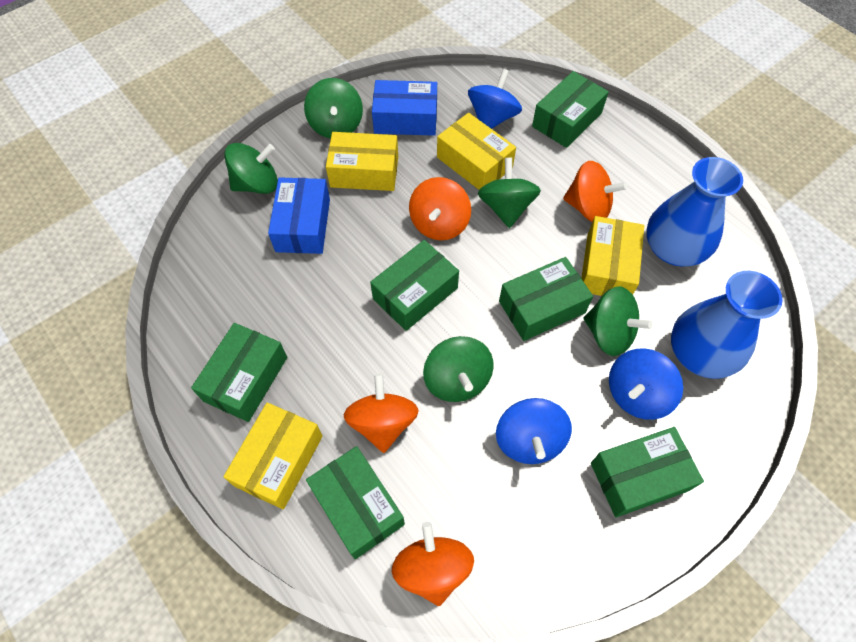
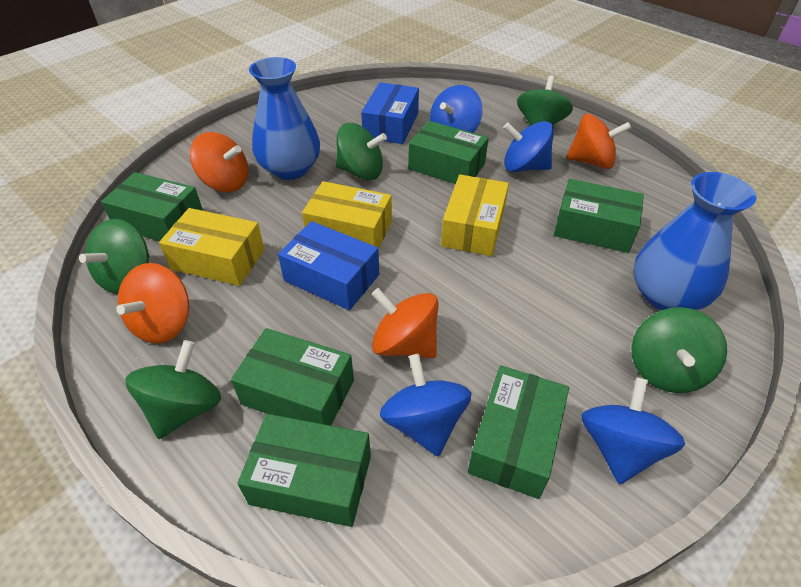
blue spinning top: 3 -> 4
yellow box: 4 -> 3

